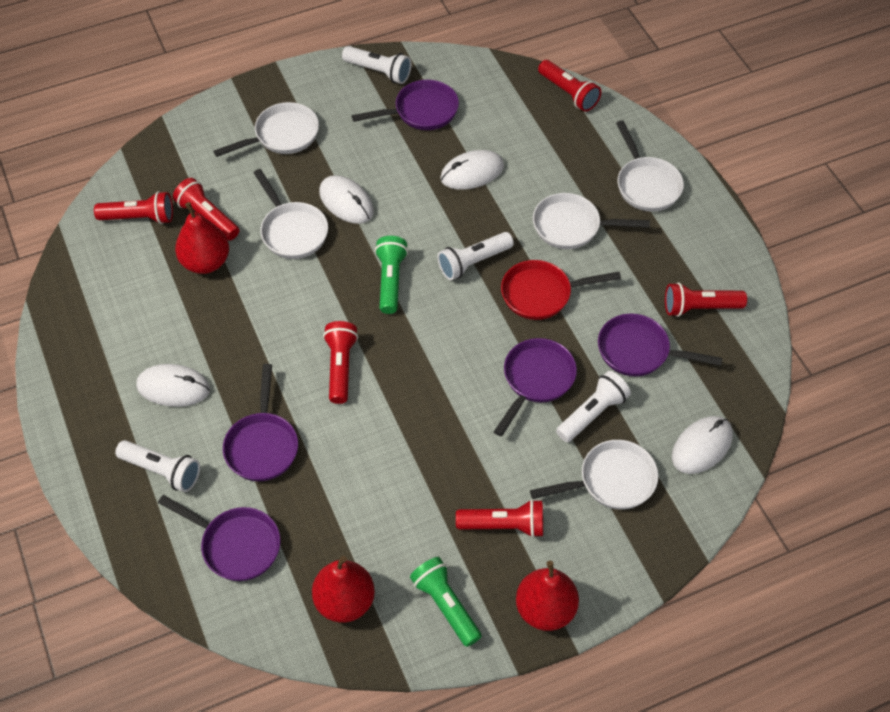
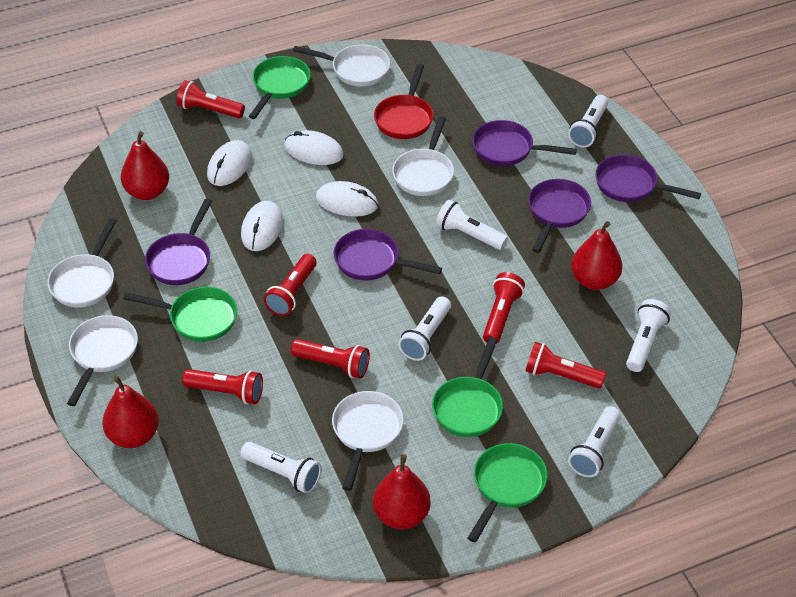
green flashlight: 2 -> 0
green pan: 0 -> 4
red pear: 3 -> 4
white flashlight: 4 -> 6

